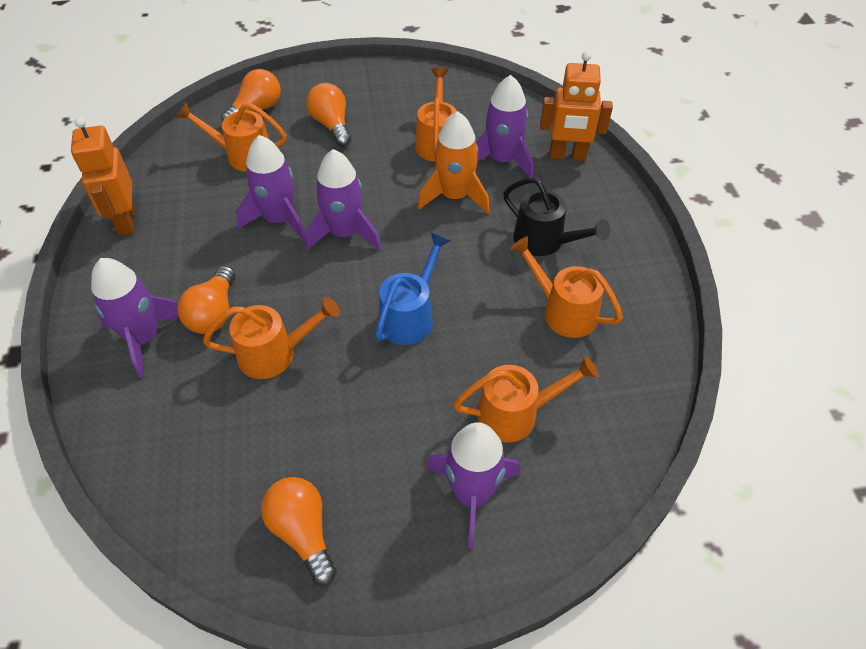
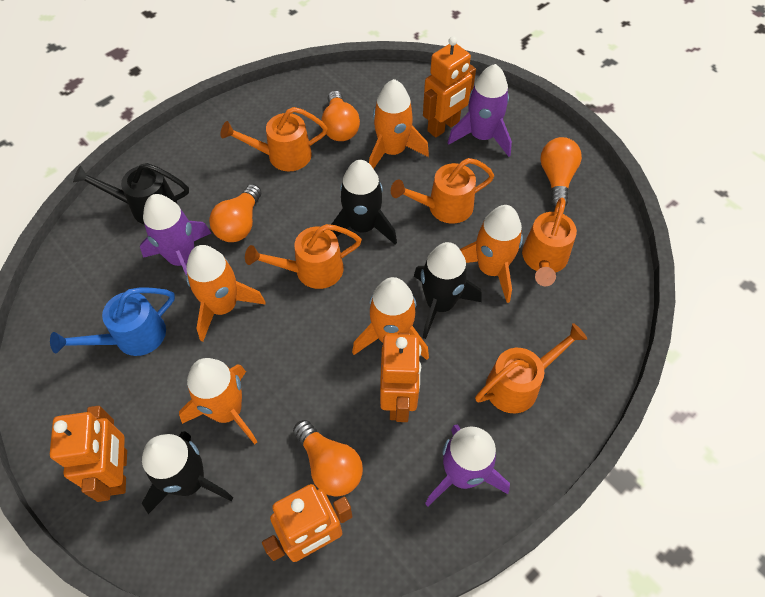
black rocket: 0 -> 3
orange robot: 2 -> 4
orange rocket: 1 -> 5
purple rocket: 5 -> 3

